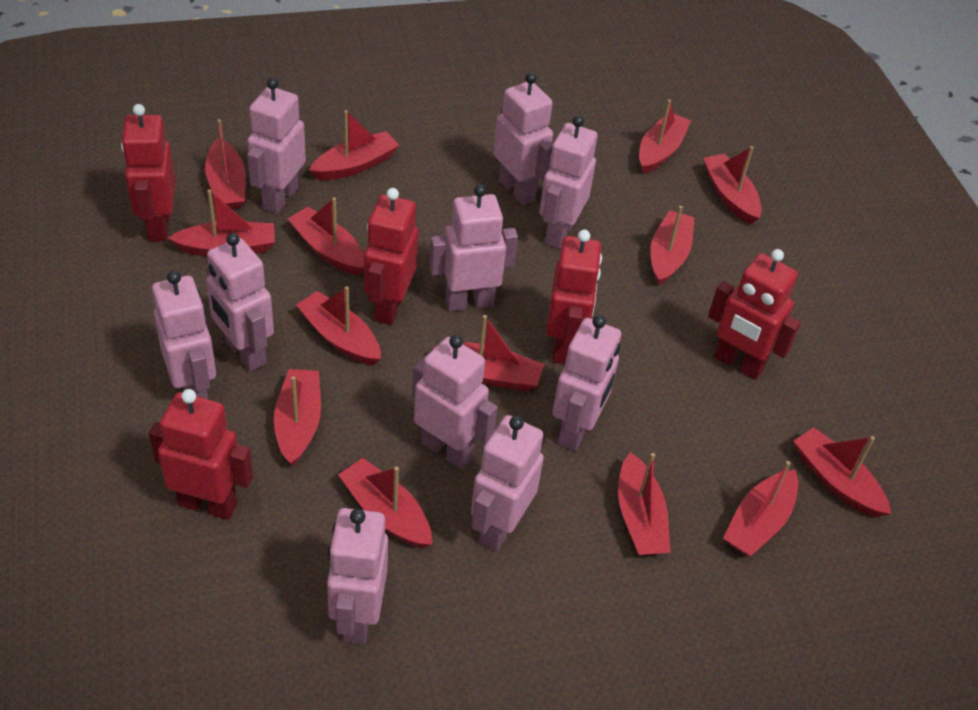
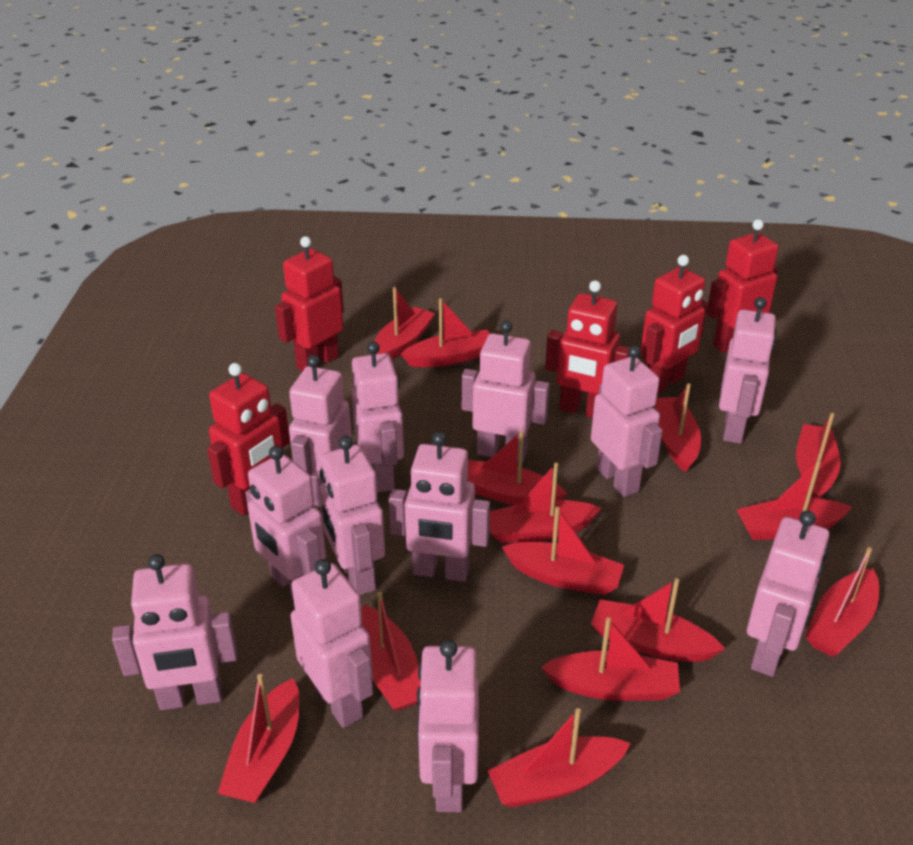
pink robot: 10 -> 12

